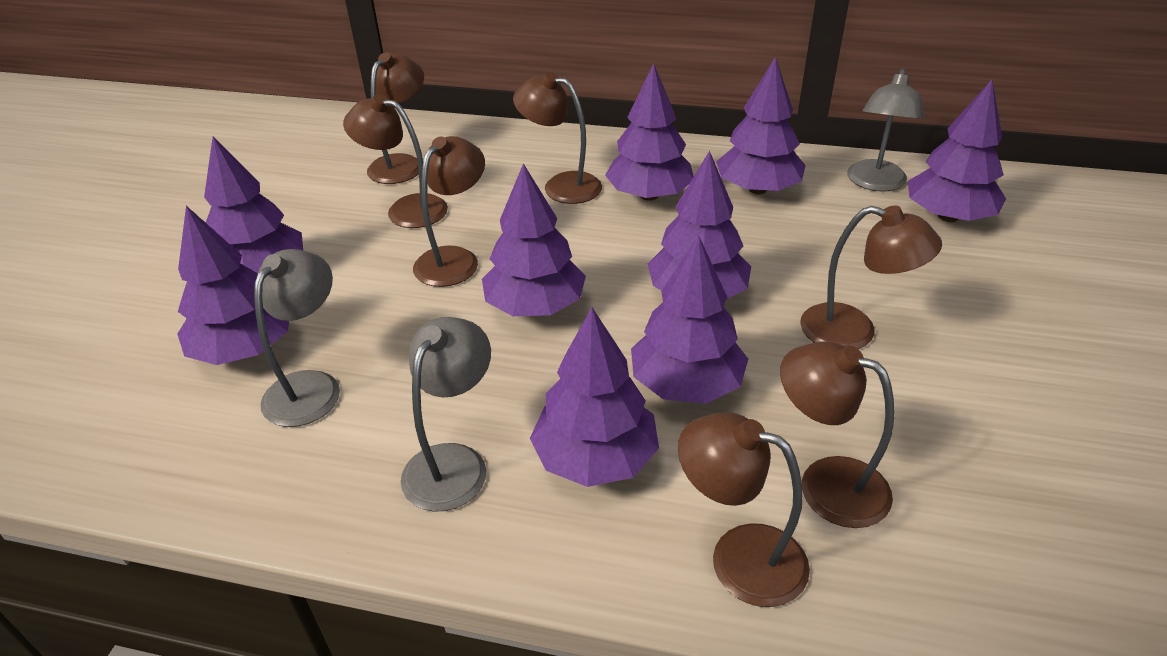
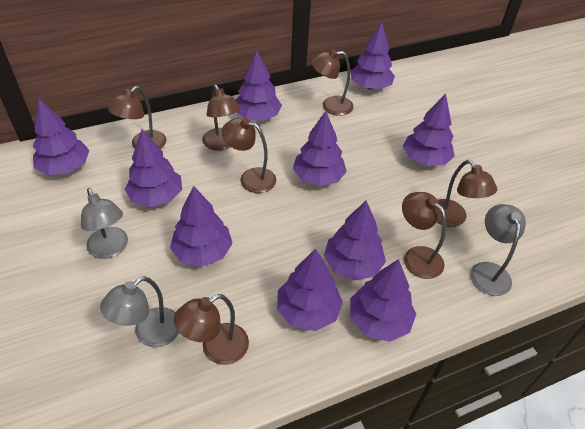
purple tree: 9 -> 10

